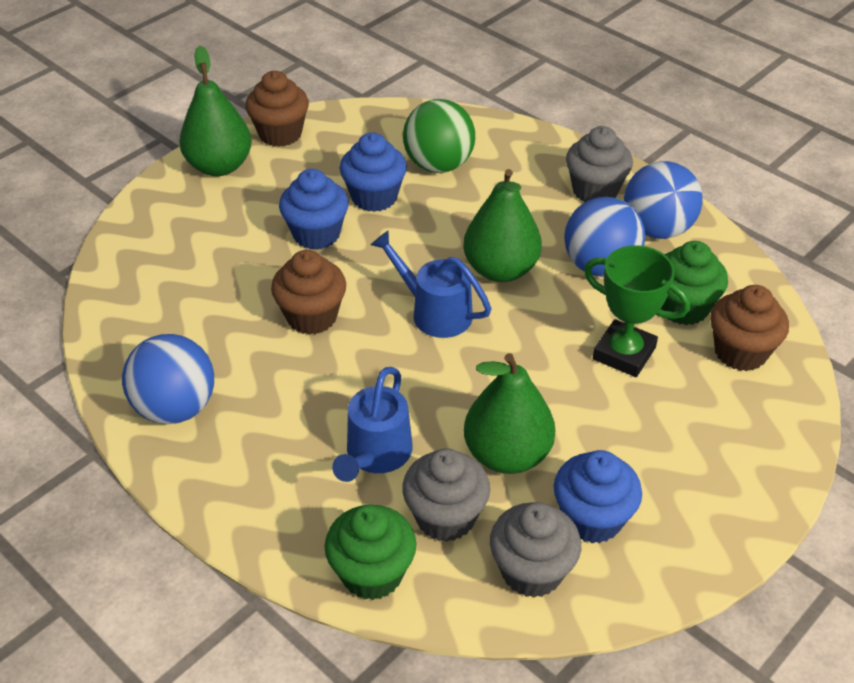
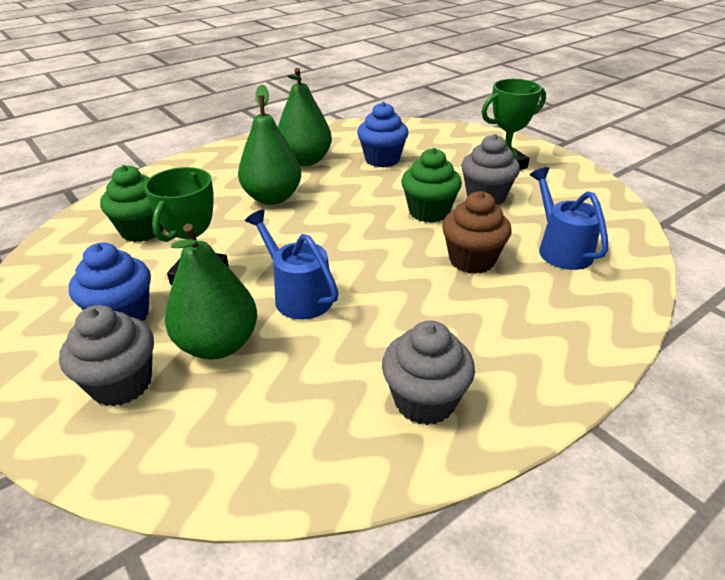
blue ball: 3 -> 0
blue cupcake: 3 -> 2
brown cupcake: 3 -> 1
green ball: 1 -> 0
green trophy: 1 -> 2

